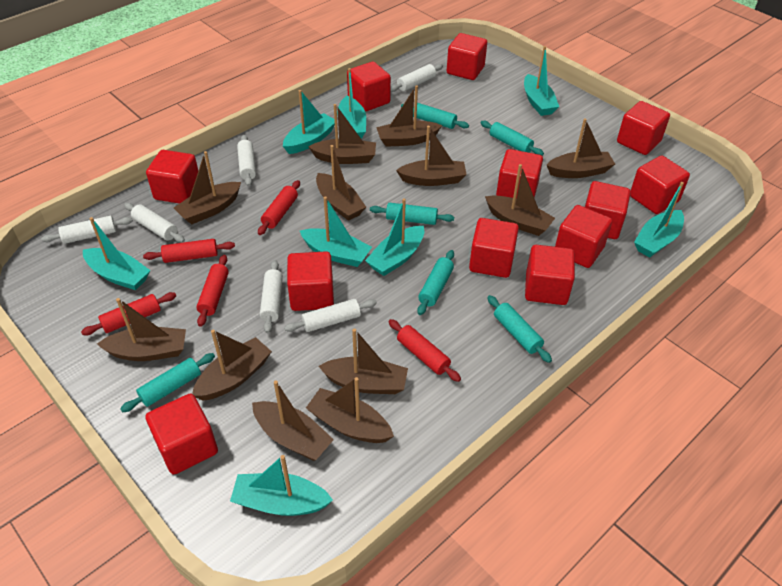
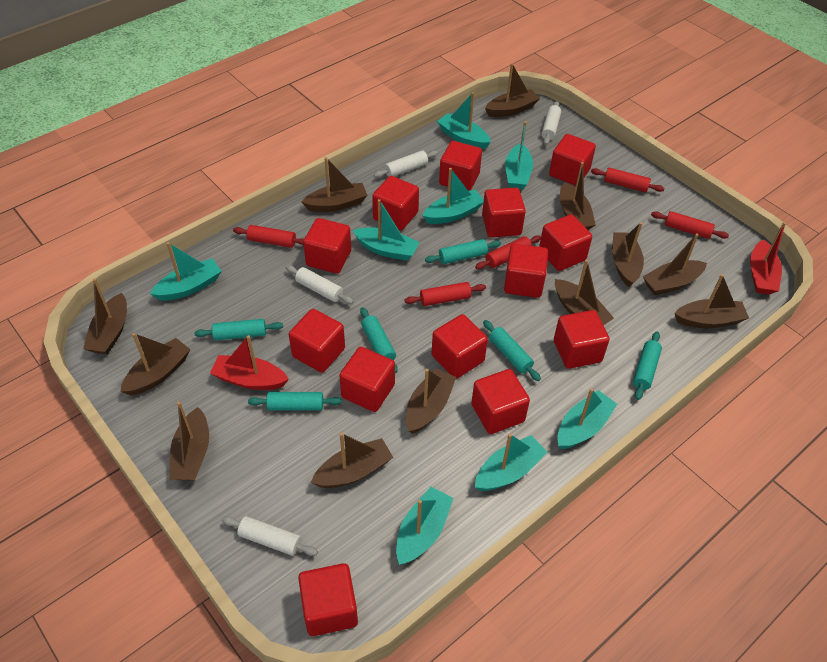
red boat: 0 -> 2
red cube: 12 -> 13
white rolling pin: 6 -> 4

